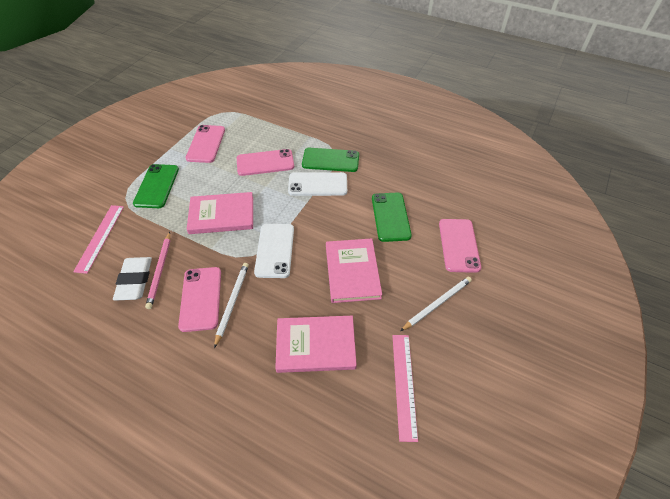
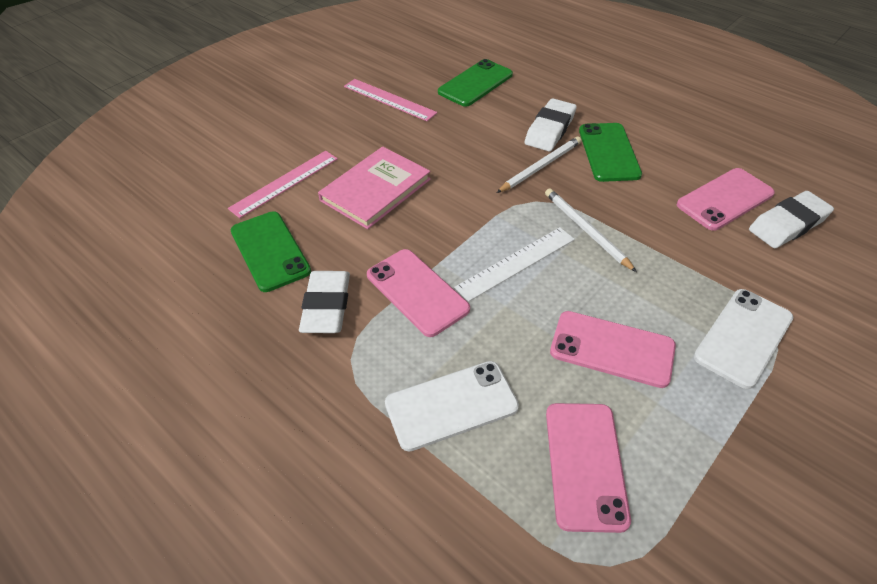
pink book: 3 -> 1
pink pencil: 1 -> 0
white eraser: 1 -> 3
white ruler: 0 -> 1

